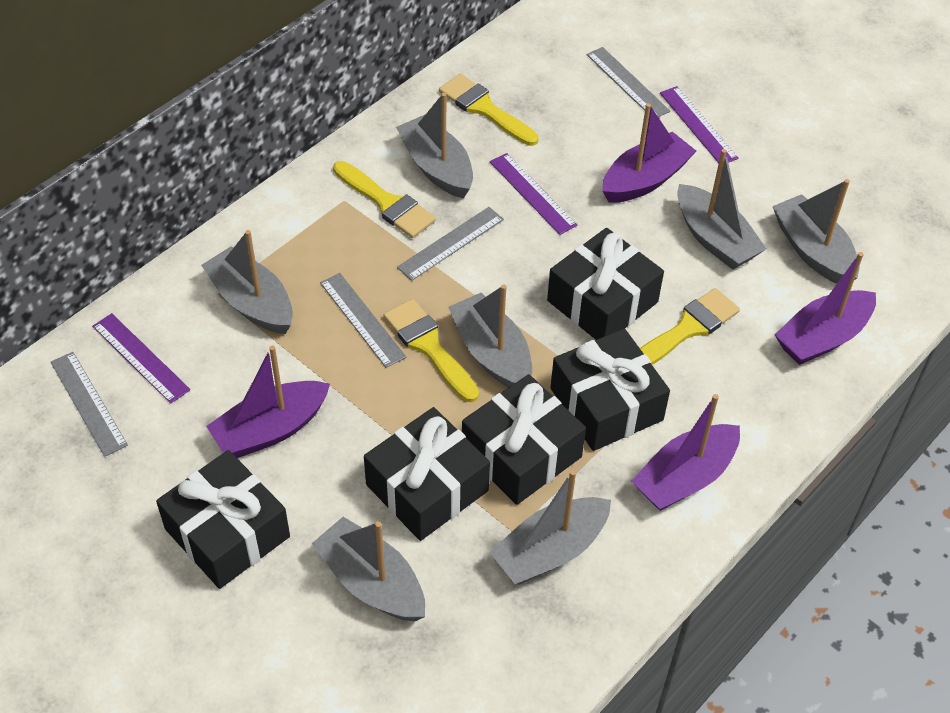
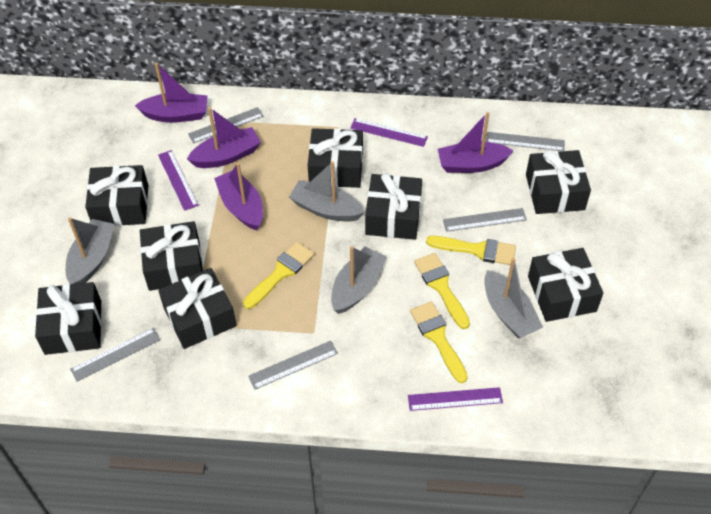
black gift: 5 -> 8
grey boat: 7 -> 4
grey ruler: 4 -> 5

